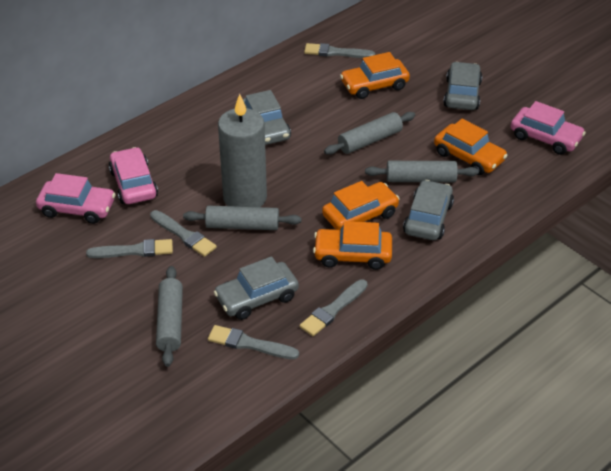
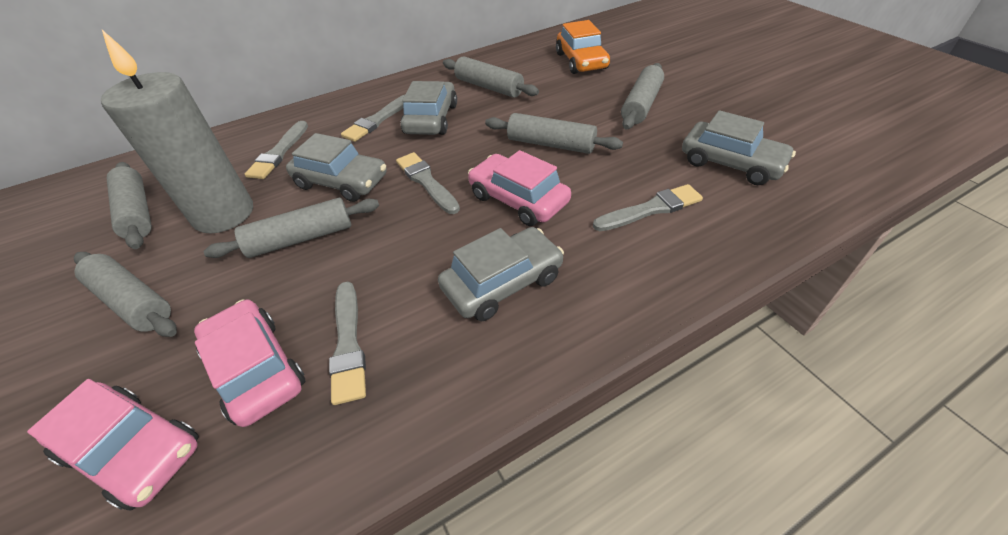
grey rolling pin: 4 -> 6
orange car: 4 -> 1

